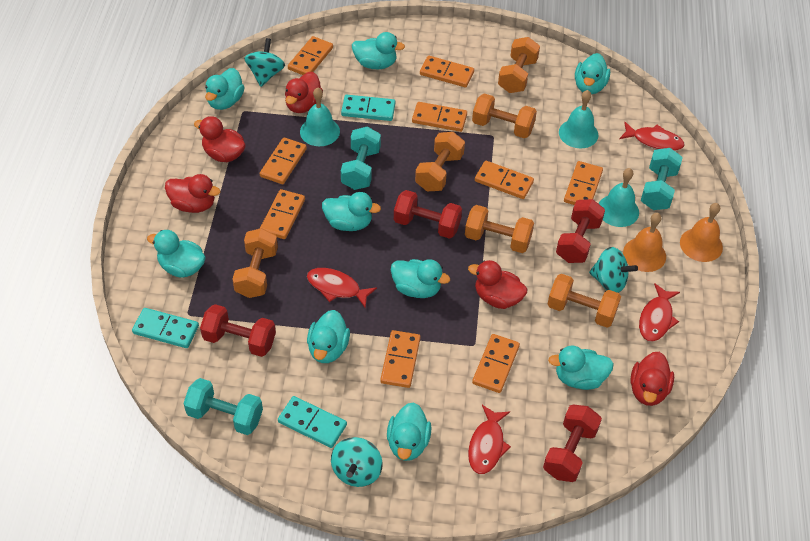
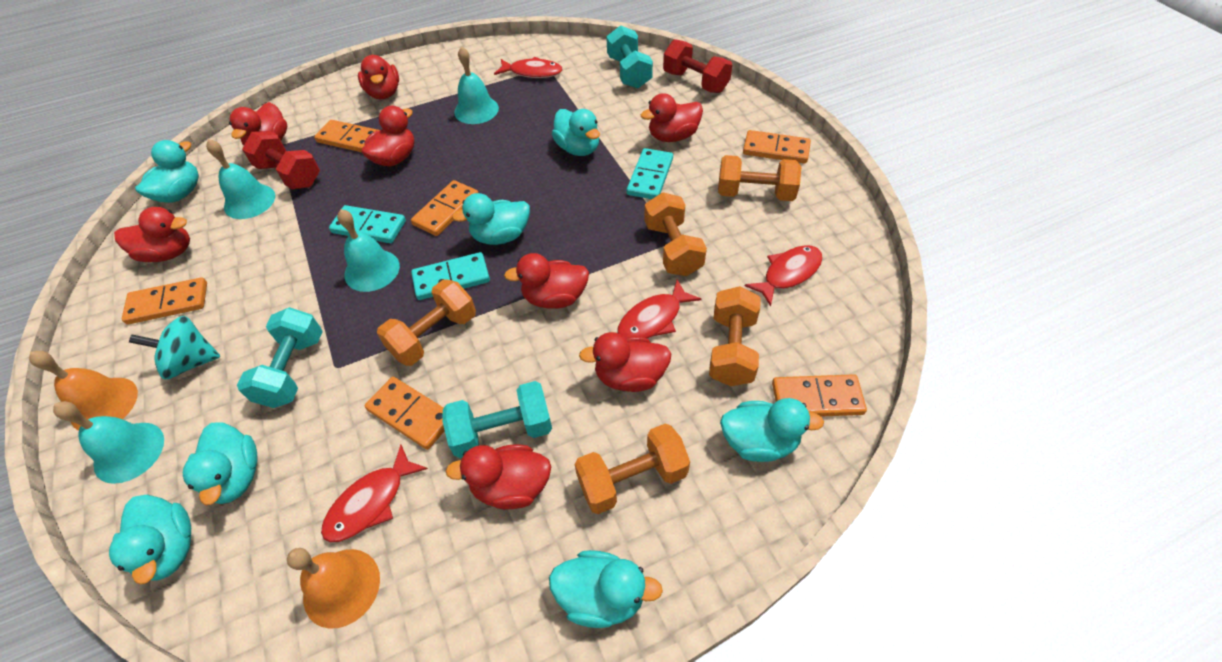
orange domino: 9 -> 6
orange dumbbell: 6 -> 5
red duck: 5 -> 8
red dumbbell: 4 -> 2
turquoise bell: 3 -> 4
turquoise duck: 9 -> 7
turquoise spinning top: 3 -> 1

